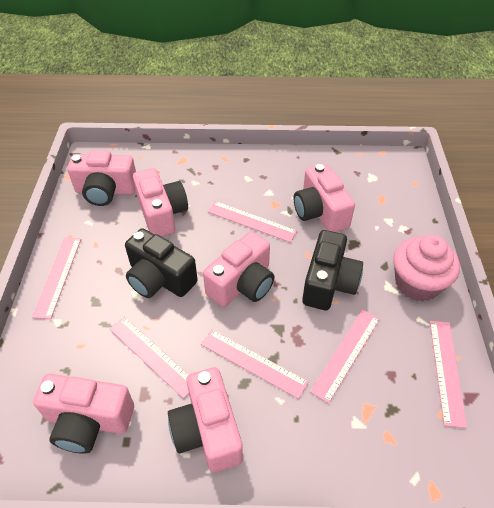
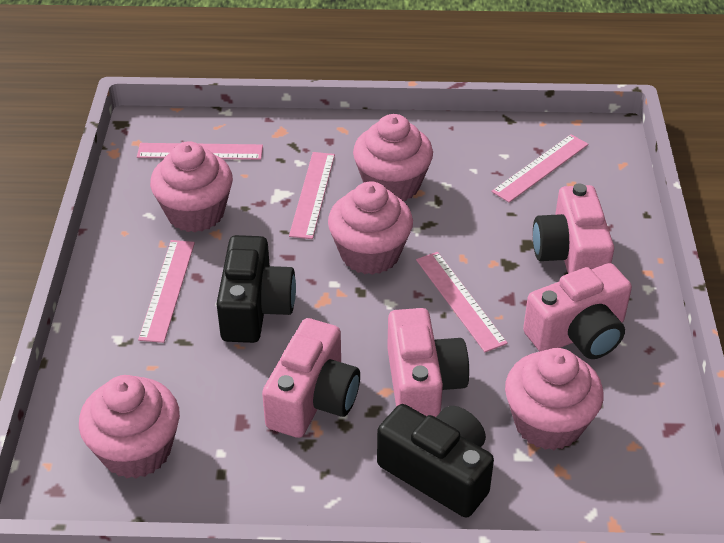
pink camera: 6 -> 4
pink cupcake: 1 -> 5
pink ruler: 6 -> 5

